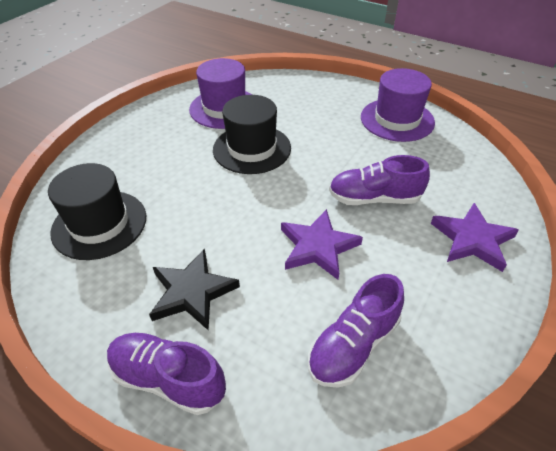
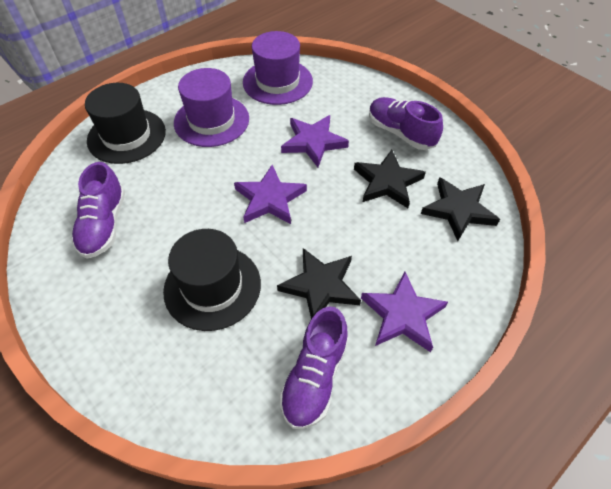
black star: 1 -> 3
purple star: 2 -> 3

